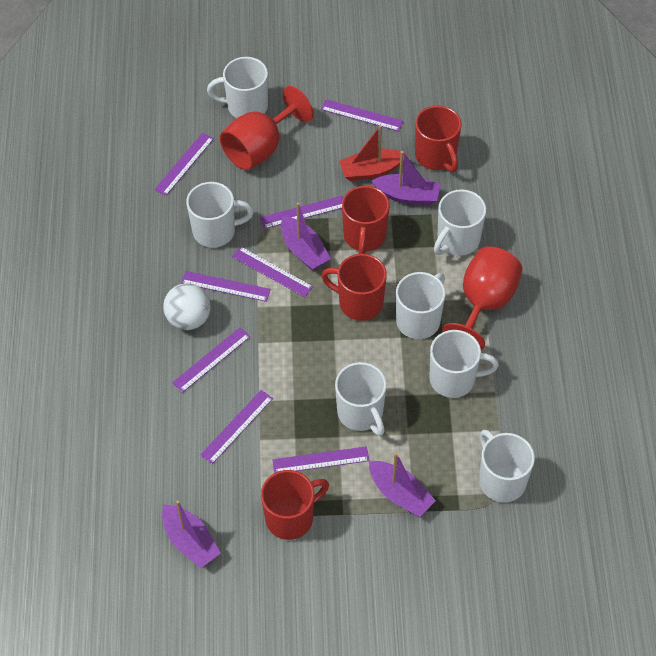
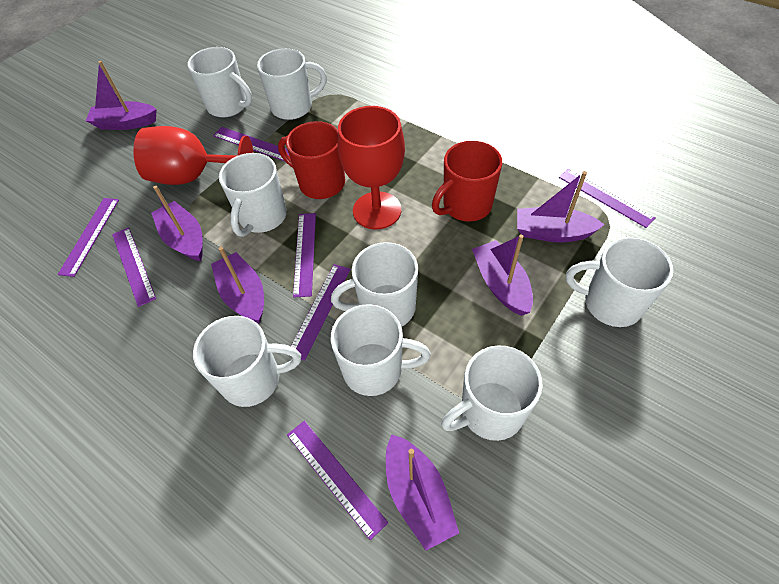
purple boat: 4 -> 6
purple ruler: 8 -> 7
red boat: 1 -> 0
red mug: 4 -> 2
white ball: 1 -> 0
white mug: 7 -> 8

